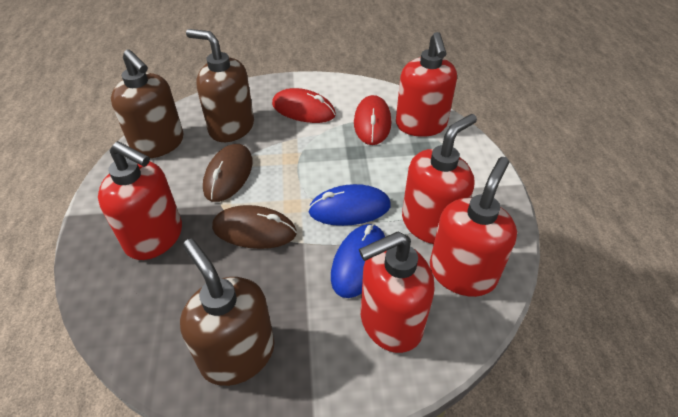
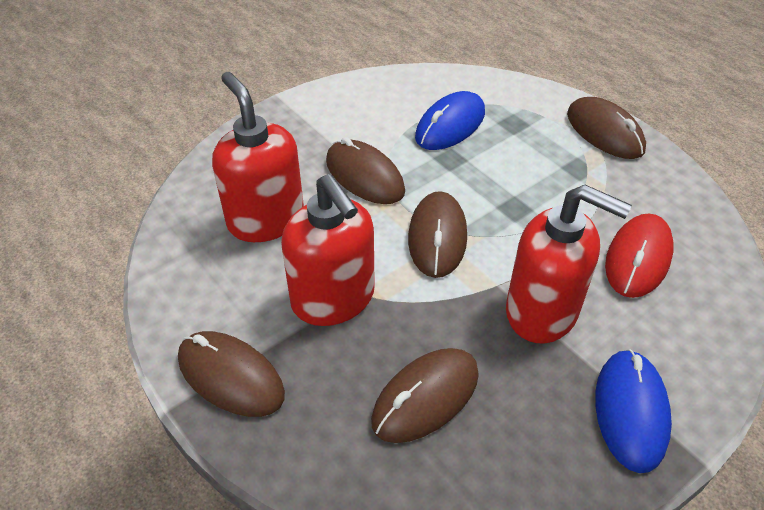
brown mouse: 2 -> 5
brown soap dispenser: 3 -> 0
red mouse: 2 -> 1
red soap dispenser: 5 -> 3

